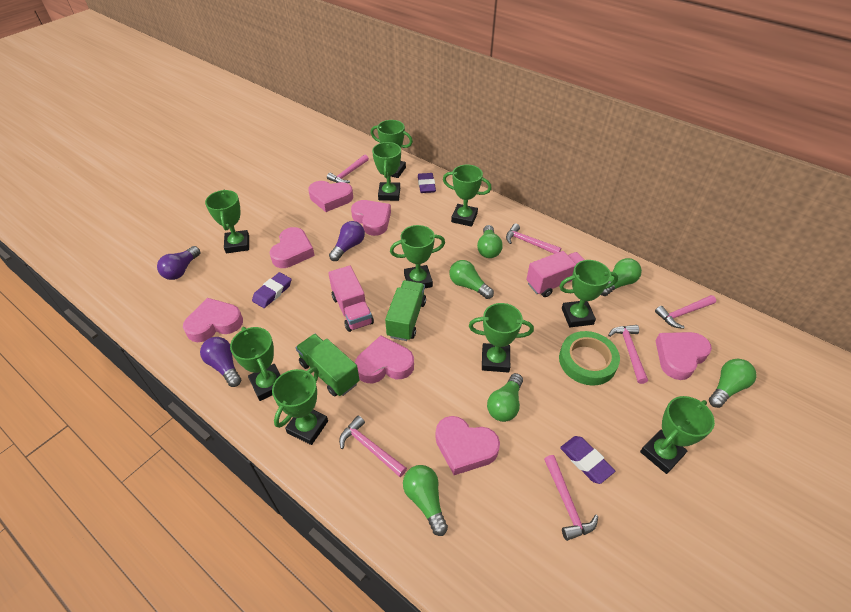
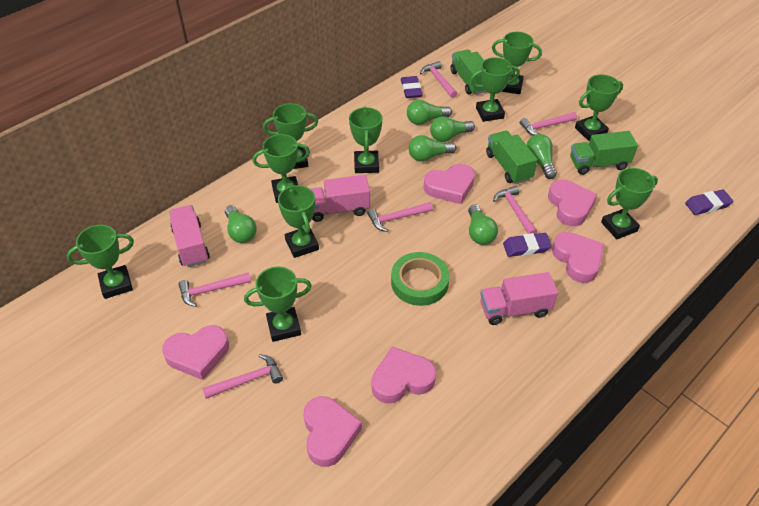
green truck: 2 -> 3
pink heart: 7 -> 6
pink truck: 2 -> 3
purple light bulb: 3 -> 0

